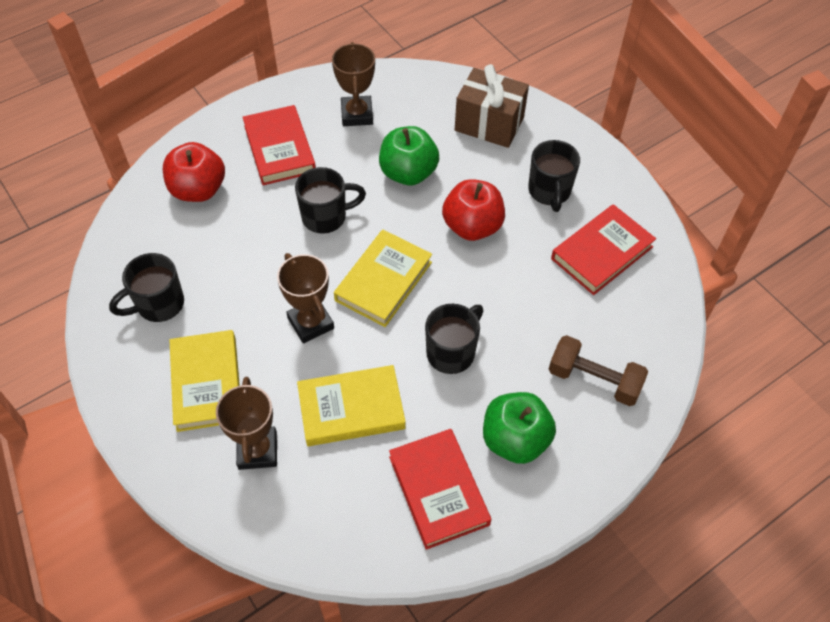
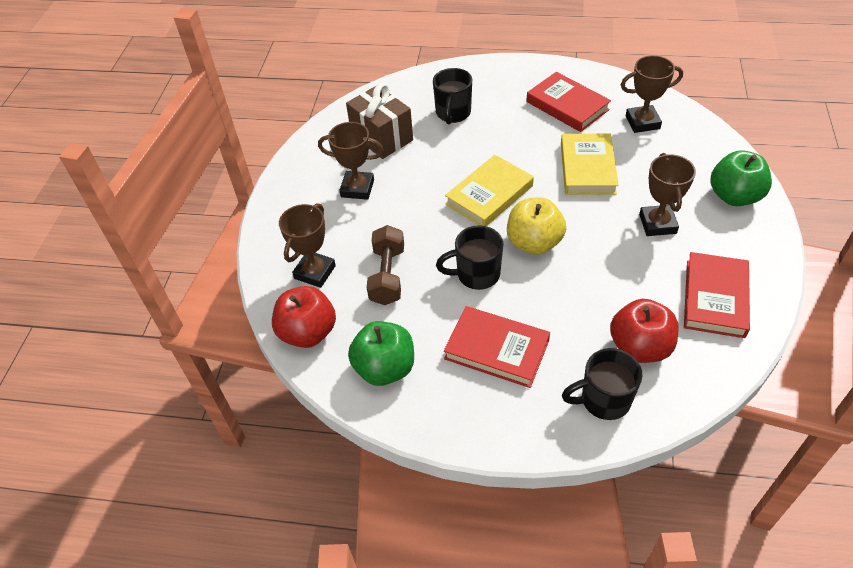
black mug: 4 -> 3
brown trophy: 3 -> 4
yellow apple: 0 -> 1
yellow book: 3 -> 2

